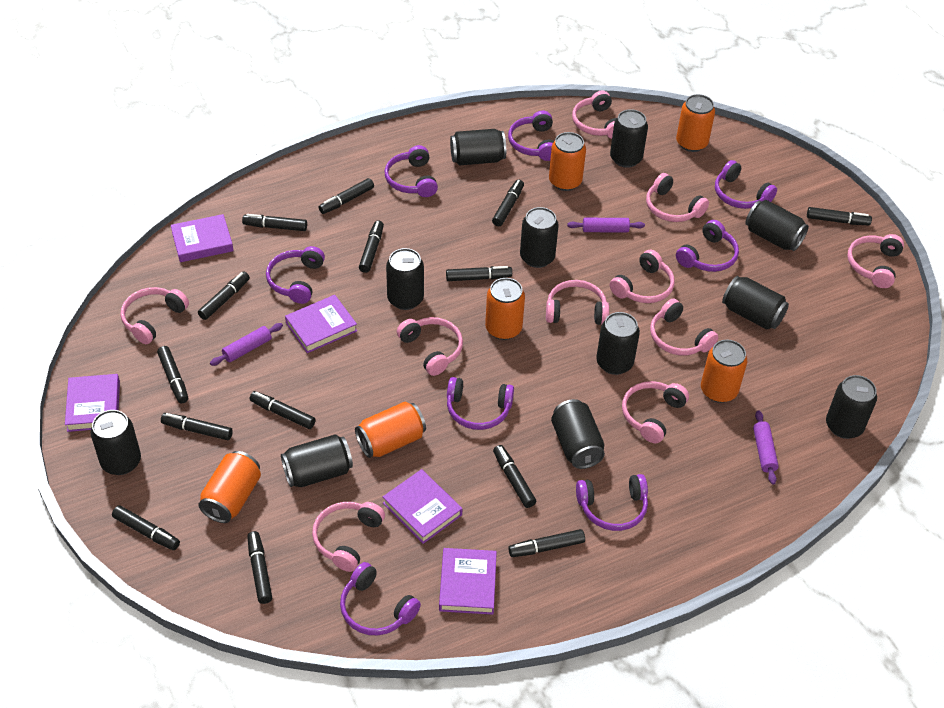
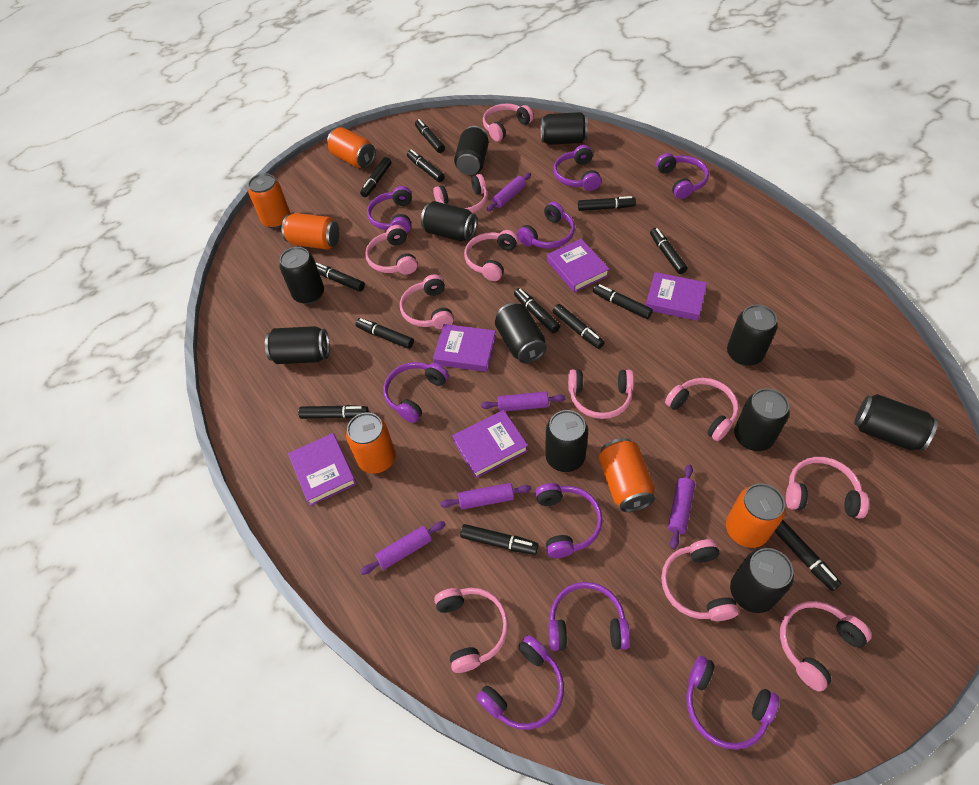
black marker: 14 -> 13
pink headphones: 10 -> 11
purple headphones: 8 -> 9
purple rolling pin: 3 -> 5

